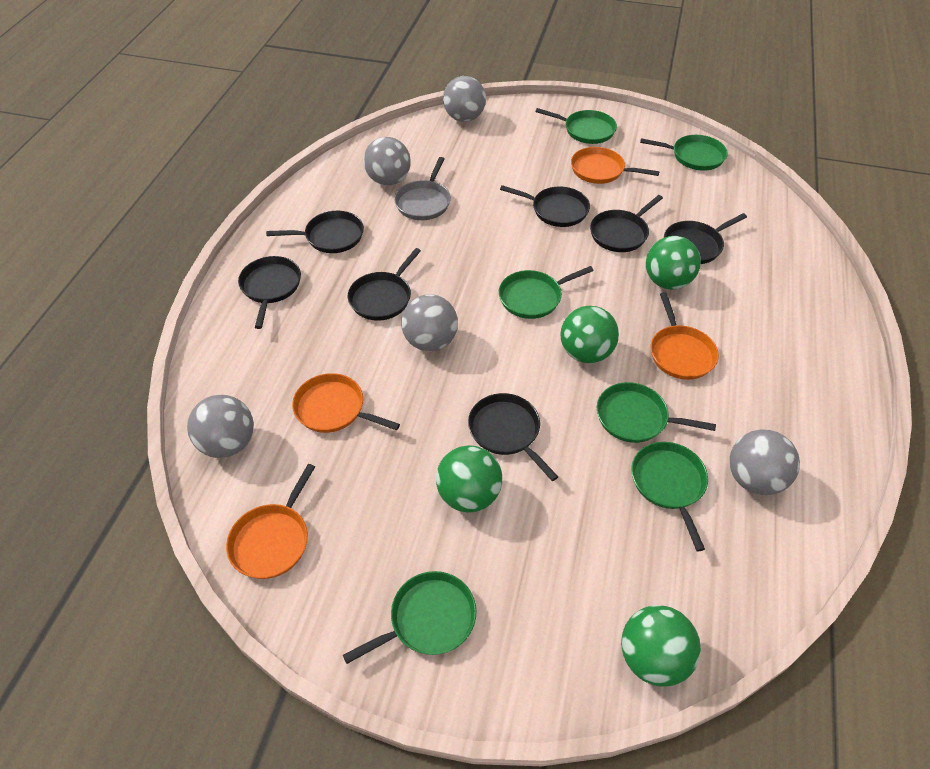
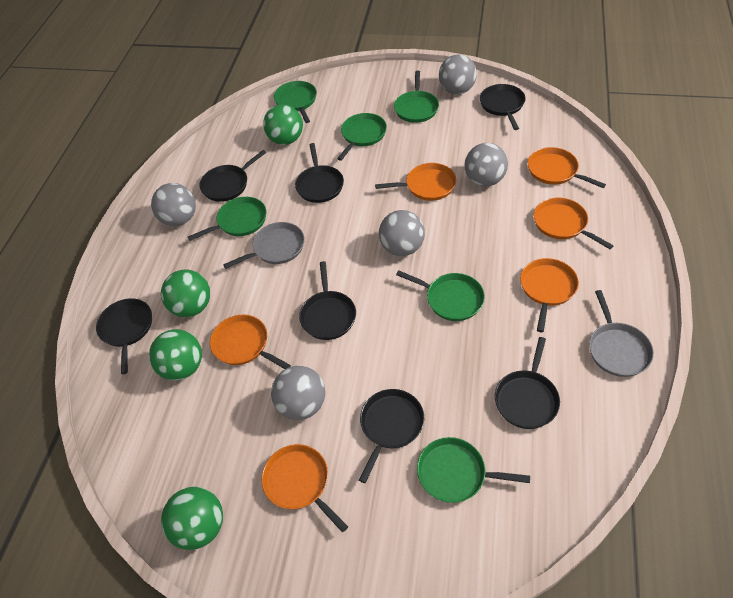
grey pan: 1 -> 2
orange pan: 4 -> 6

